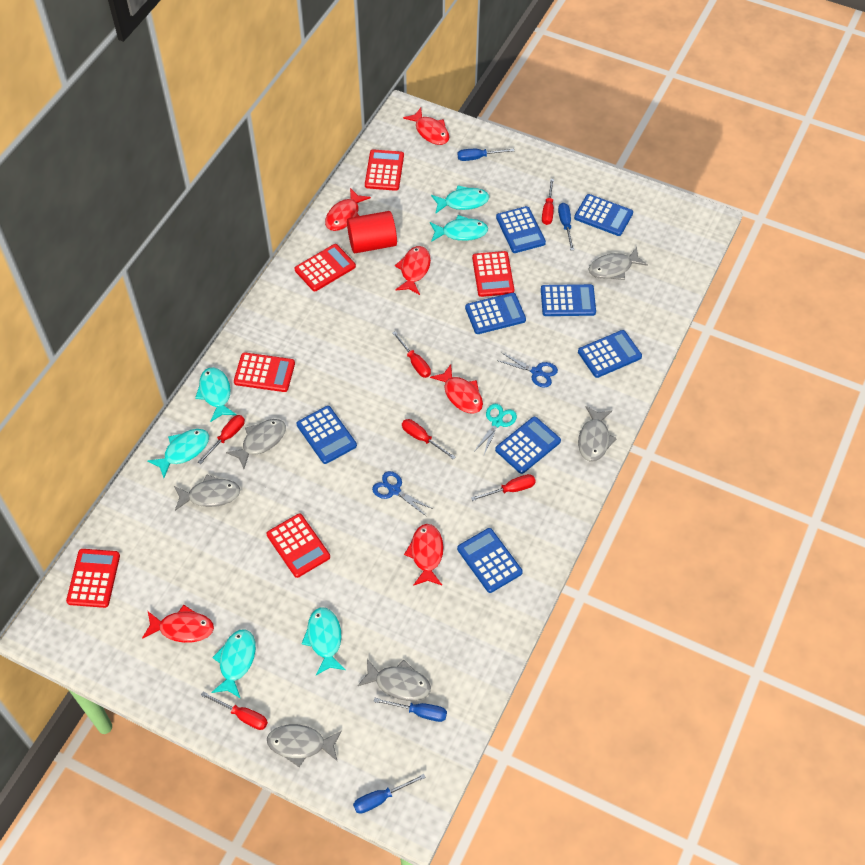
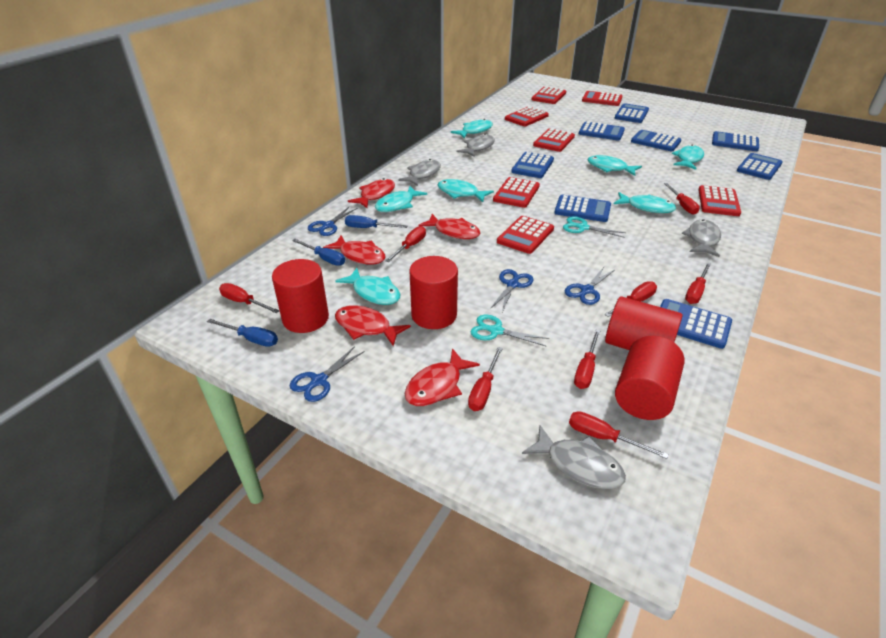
blue scissors: 2 -> 4
blue screwdriver: 4 -> 3
grey fish: 6 -> 4
red calculator: 6 -> 7
red cylinder: 1 -> 4
red fish: 6 -> 5
red screwdriver: 6 -> 8
turquoise fish: 6 -> 7
turquoise scissors: 1 -> 2

